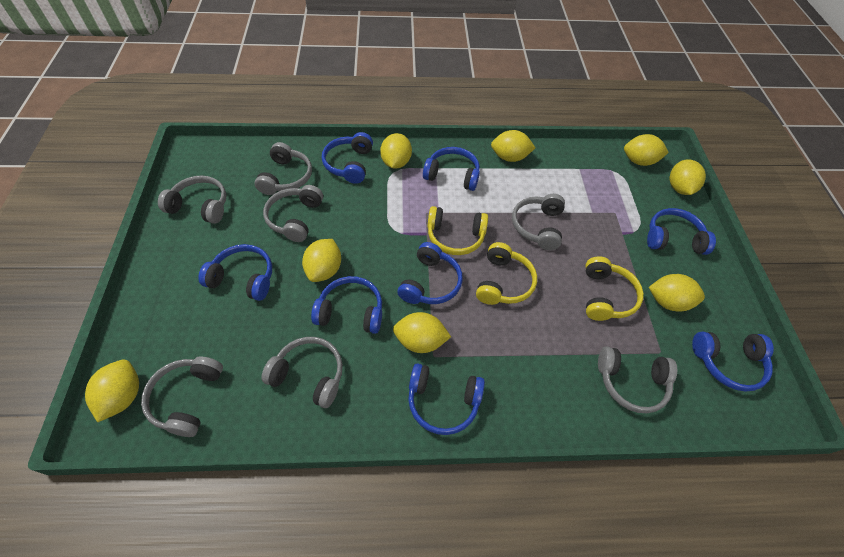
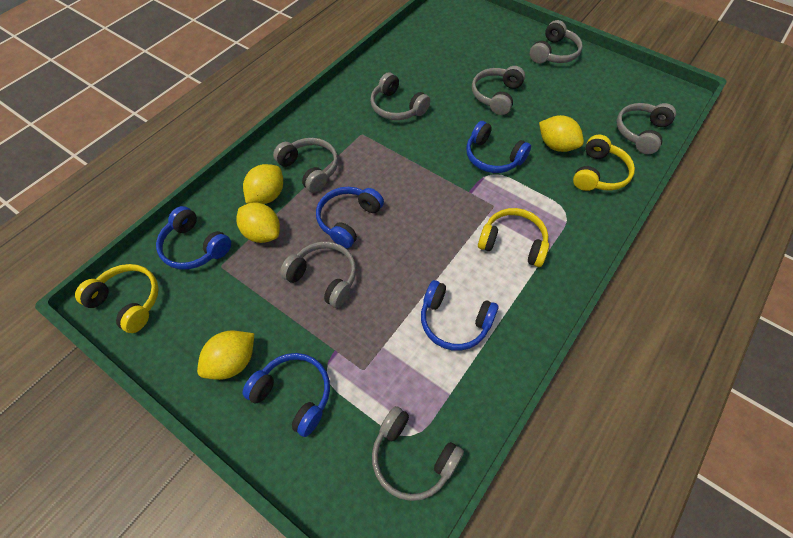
blue headphones: 8 -> 5
yellow lemon: 8 -> 4

